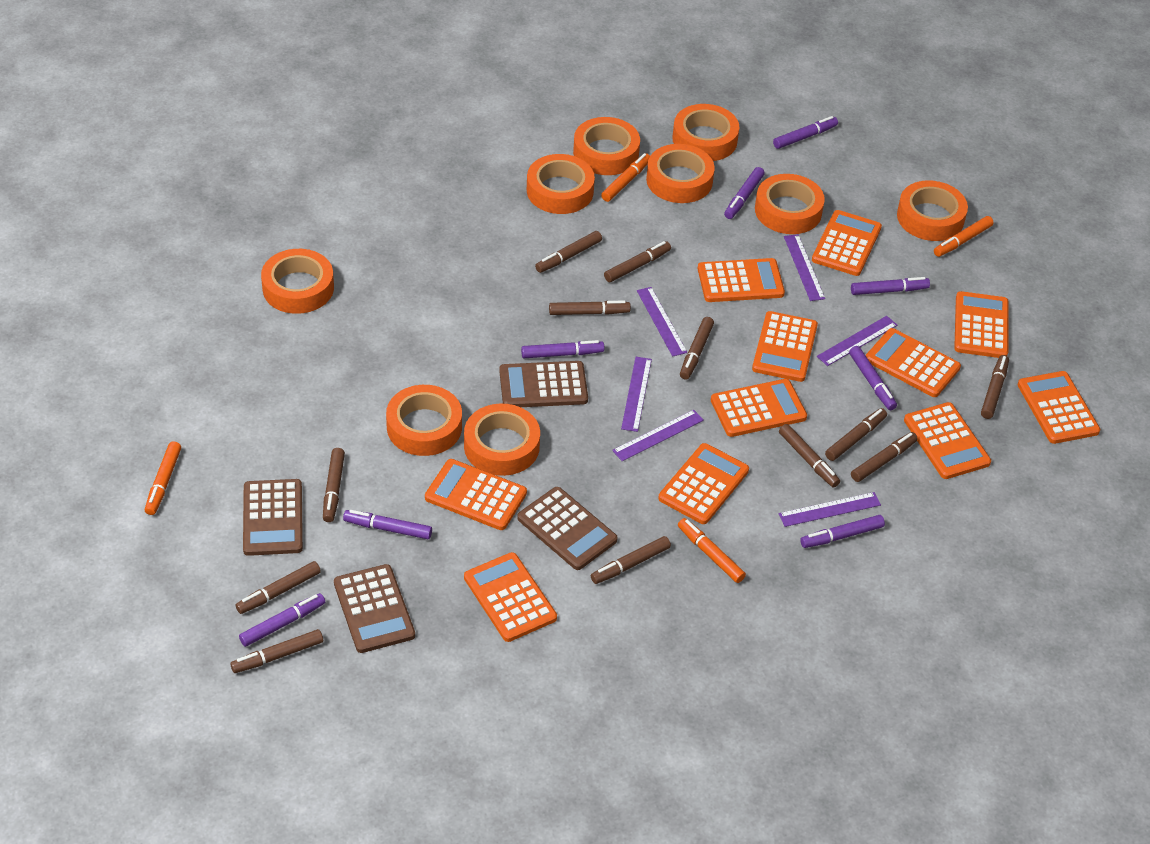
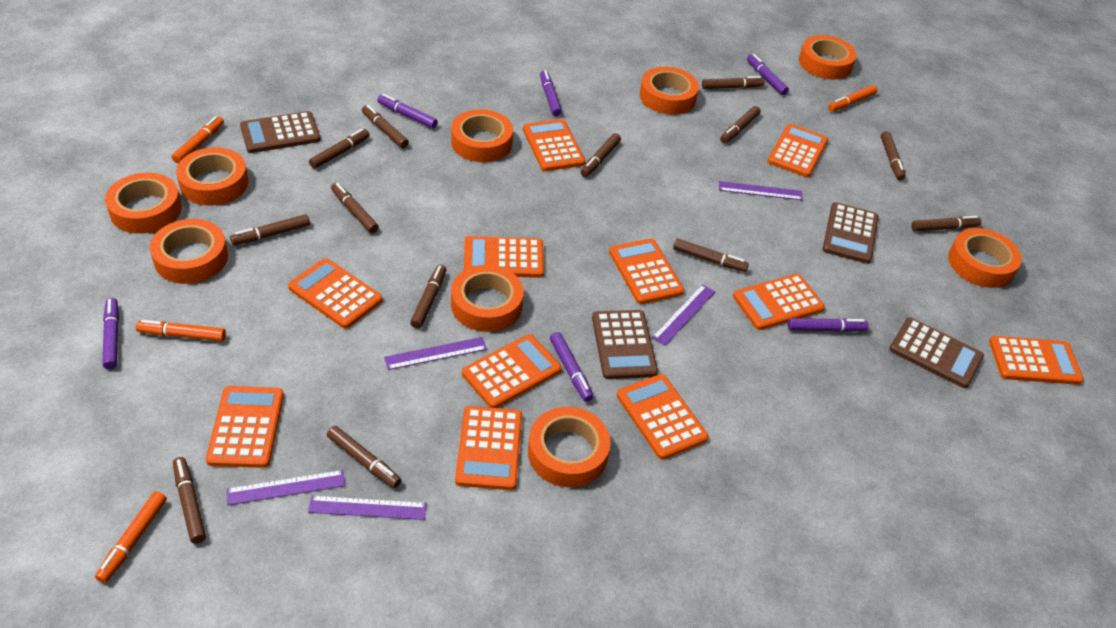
brown marker: 12 -> 13
purple marker: 8 -> 6
purple ruler: 6 -> 5

